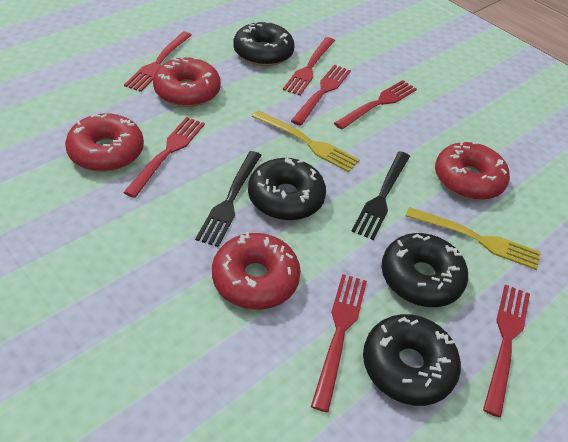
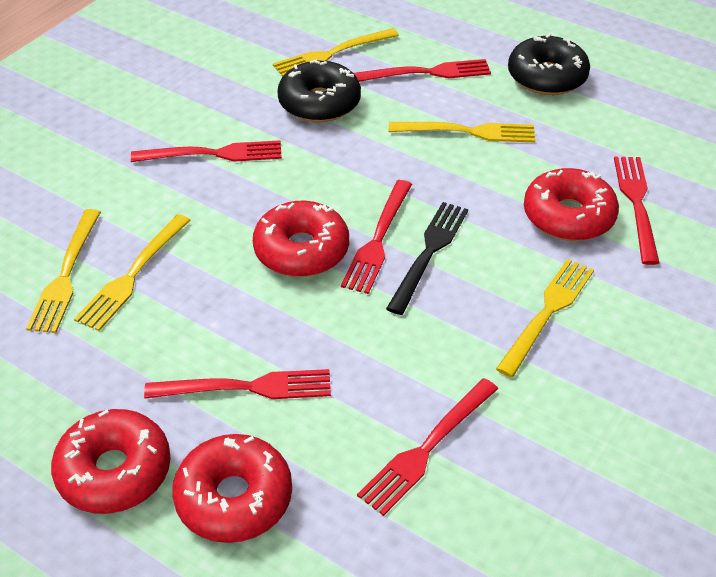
black donut: 4 -> 2
black fork: 2 -> 1
red fork: 7 -> 6
yellow fork: 2 -> 5

